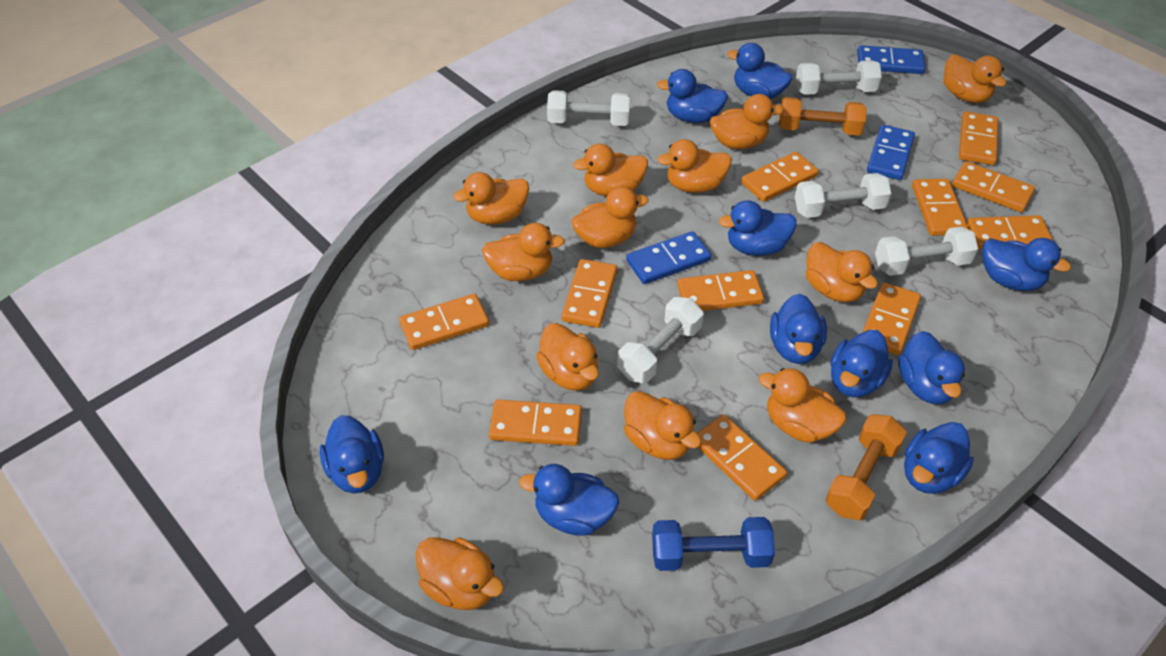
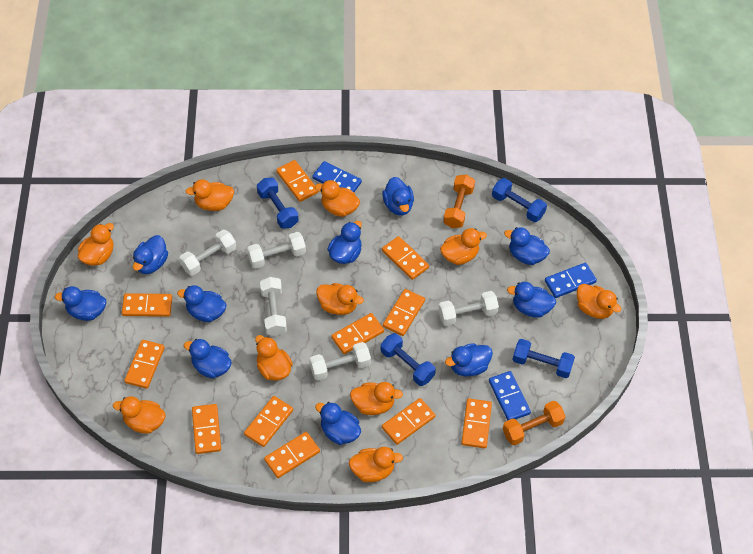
blue dumbbell: 1 -> 4
orange duck: 12 -> 10

